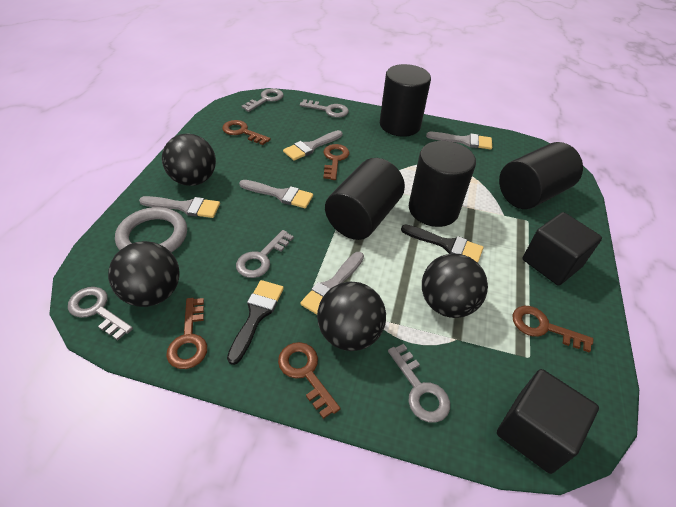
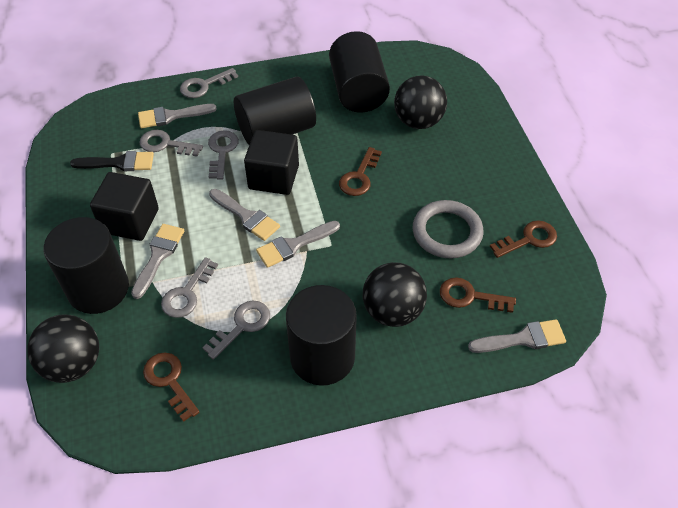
black ball: 4 -> 3
black brush: 2 -> 1
brown key: 5 -> 4

